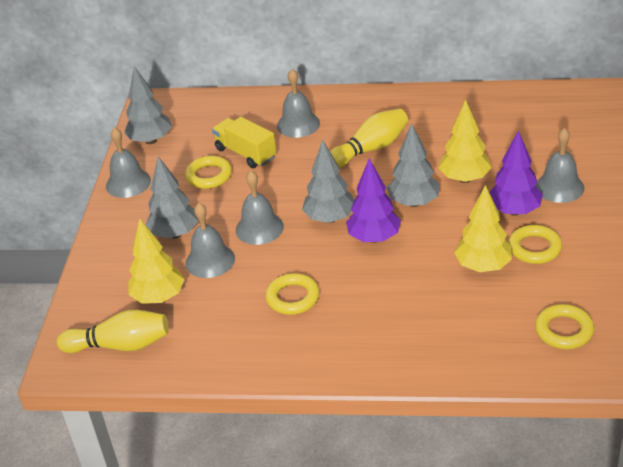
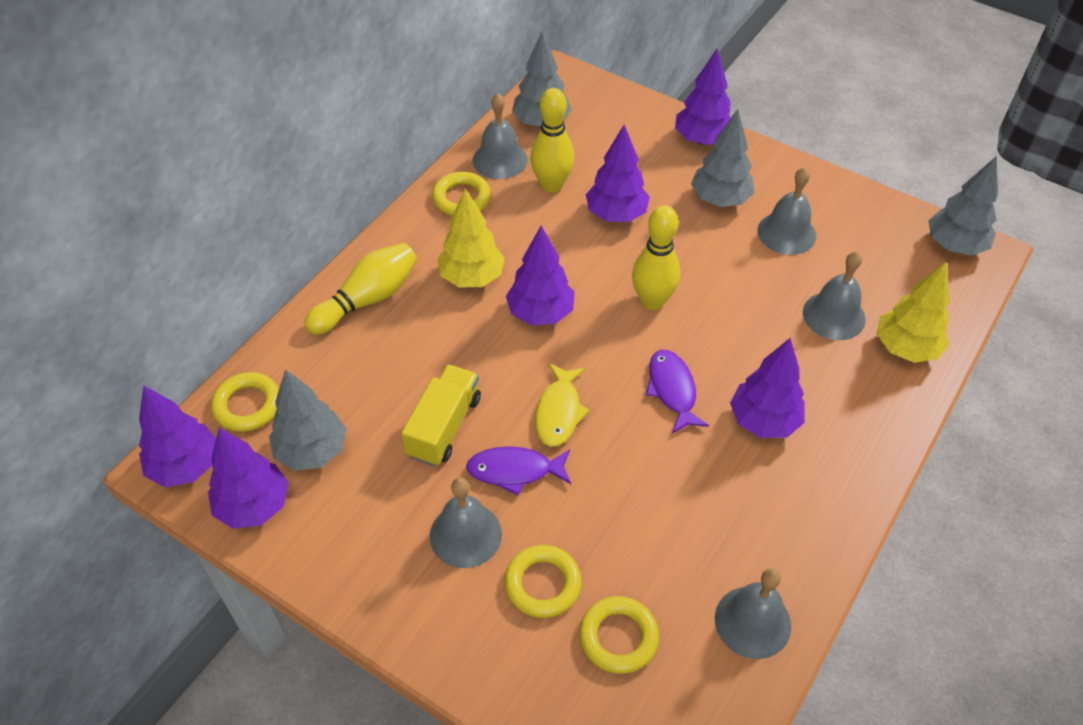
purple fish: 0 -> 2
purple tree: 2 -> 6
yellow bowling pin: 2 -> 3
yellow fish: 0 -> 1
yellow tree: 3 -> 2

